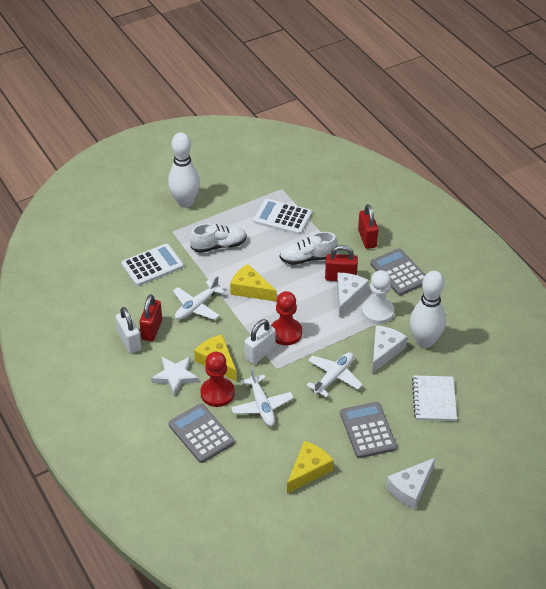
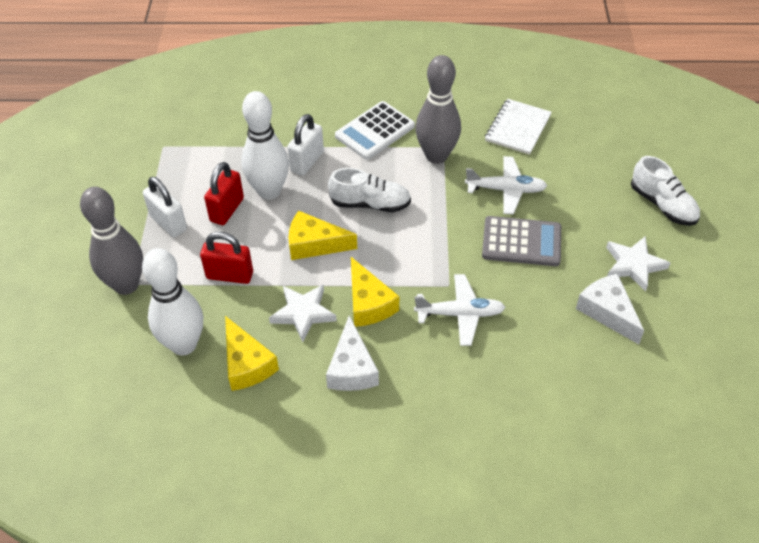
grey bowling pin: 0 -> 2
grey calculator: 3 -> 1
red padlock: 3 -> 2
red pawn: 2 -> 0
white calculator: 2 -> 1
white cheese: 3 -> 2
white pawn: 1 -> 0
white plane: 3 -> 2
white star: 1 -> 2

